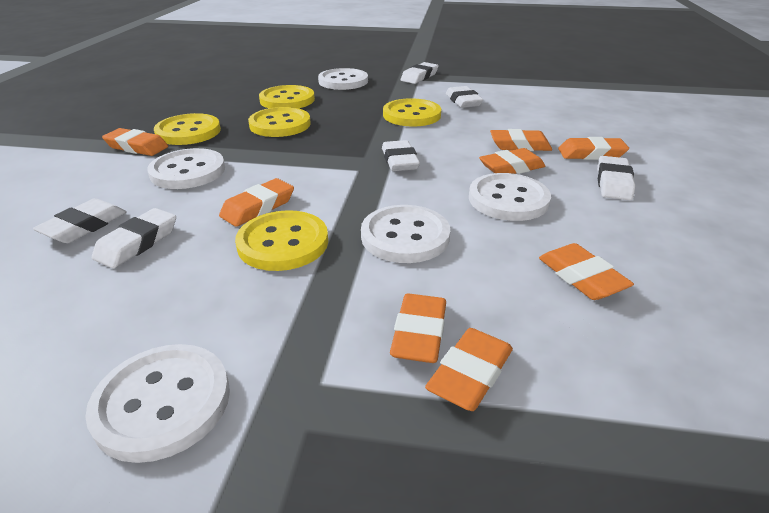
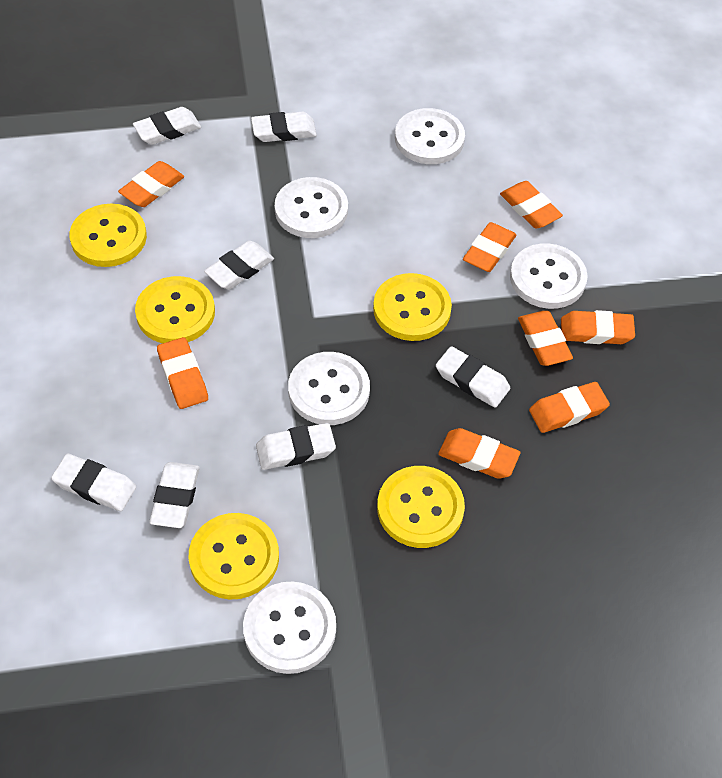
white eraser: 6 -> 7

